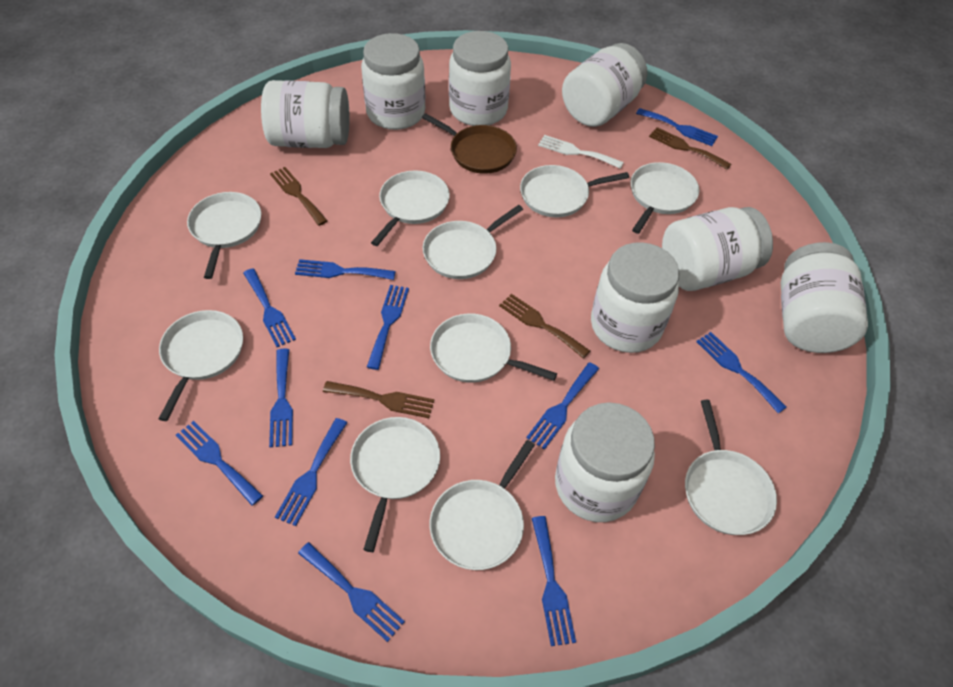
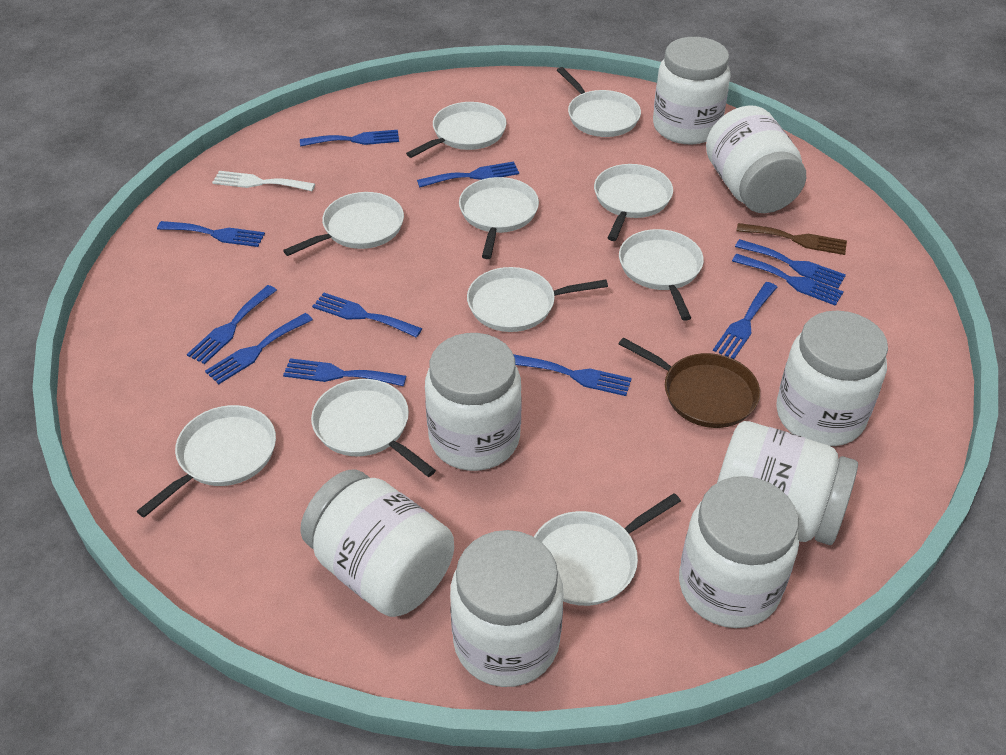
brown fork: 4 -> 1

